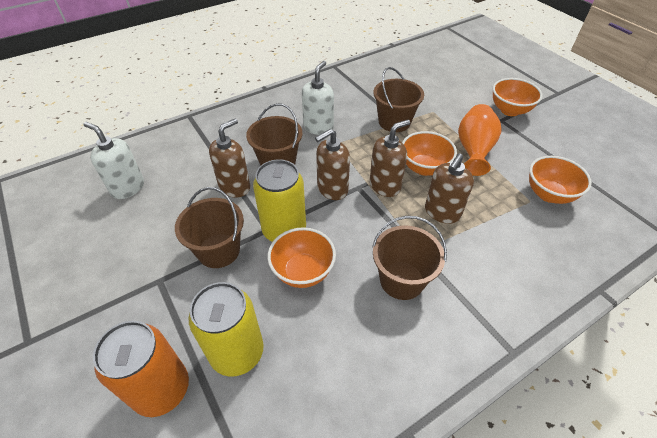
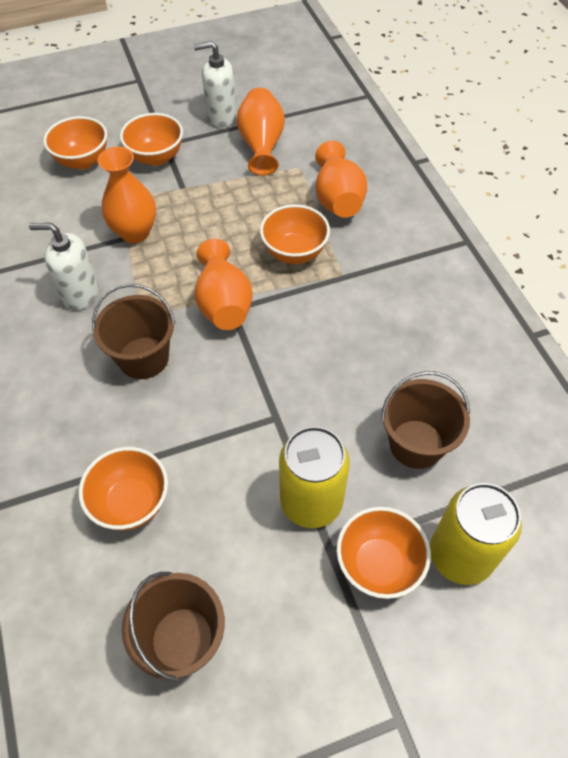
brown bucket: 4 -> 3
brown soap dispenser: 4 -> 0
orange bowl: 4 -> 5
orange can: 1 -> 0
orange vase: 1 -> 4

